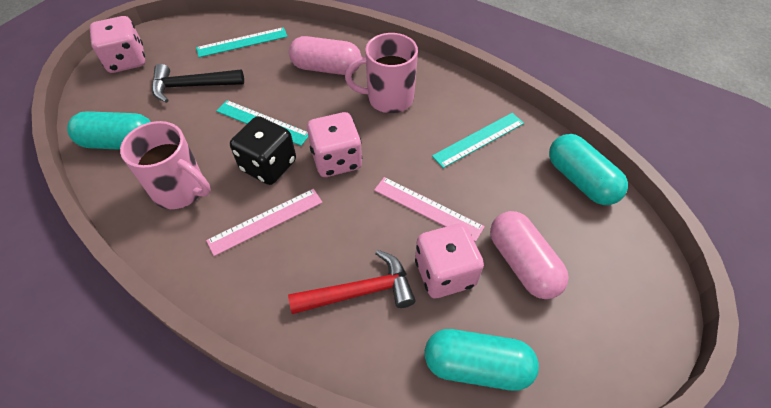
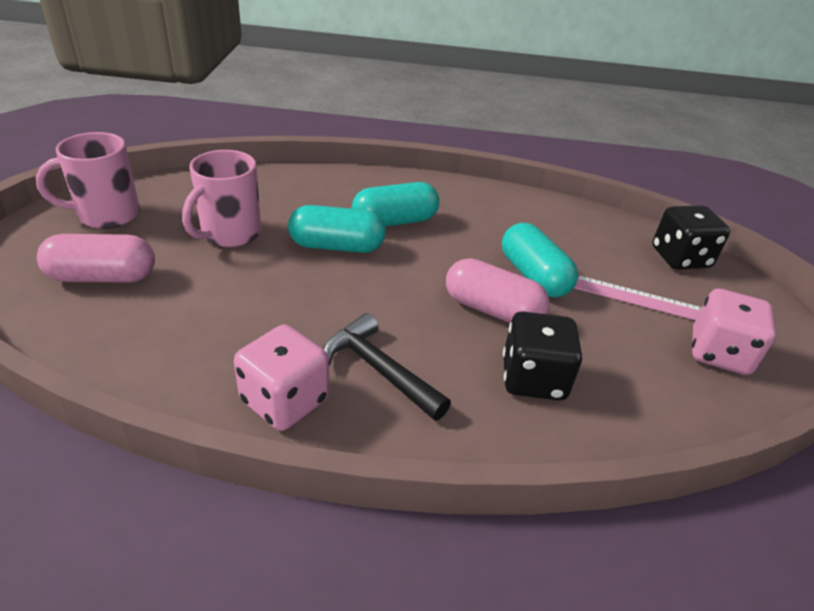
black dice: 1 -> 2
pink dice: 3 -> 2
pink ruler: 2 -> 1
red hammer: 1 -> 0
turquoise ruler: 3 -> 0

